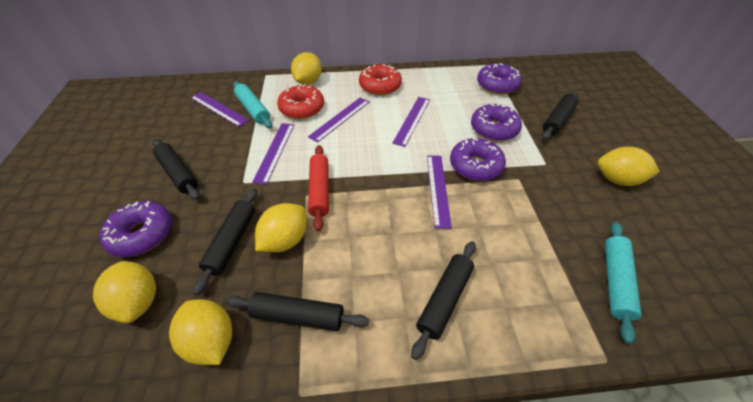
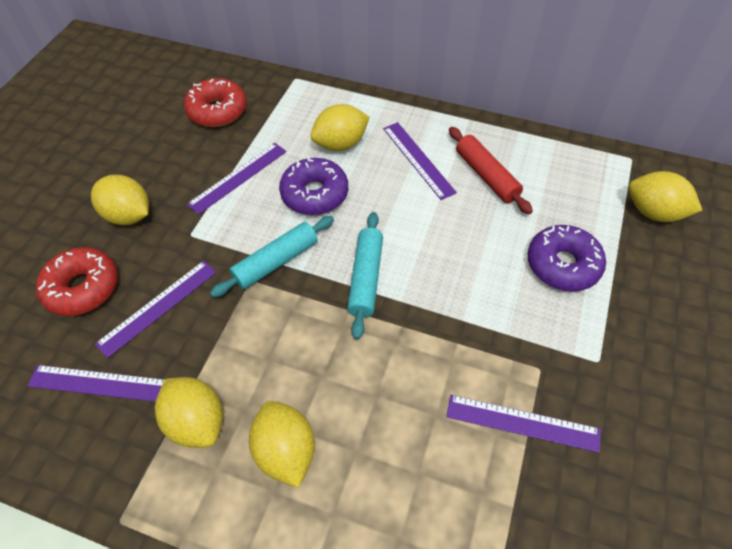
black rolling pin: 5 -> 0
purple donut: 4 -> 2

